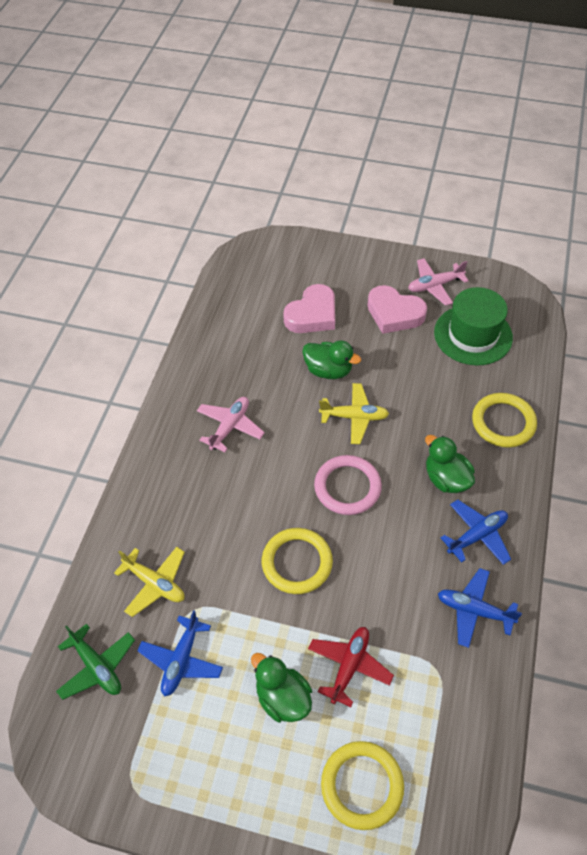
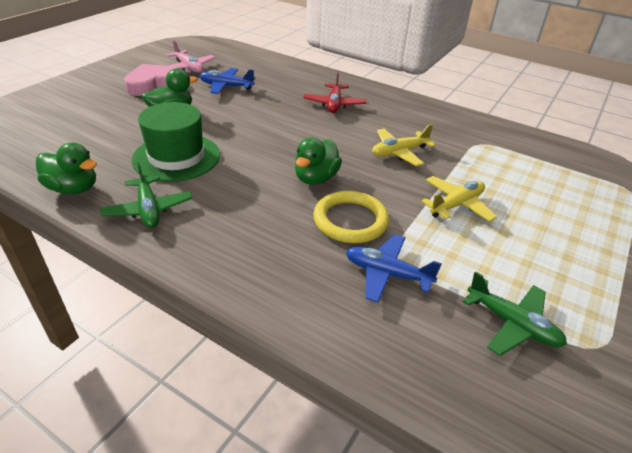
blue plane: 3 -> 2
green plane: 1 -> 2
pink heart: 2 -> 1
pink plane: 2 -> 1
pink ring: 1 -> 0
yellow ring: 3 -> 1

